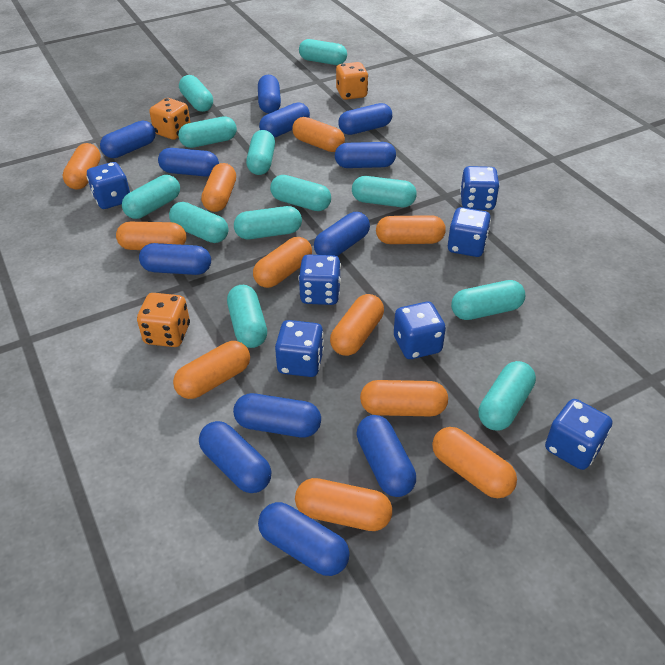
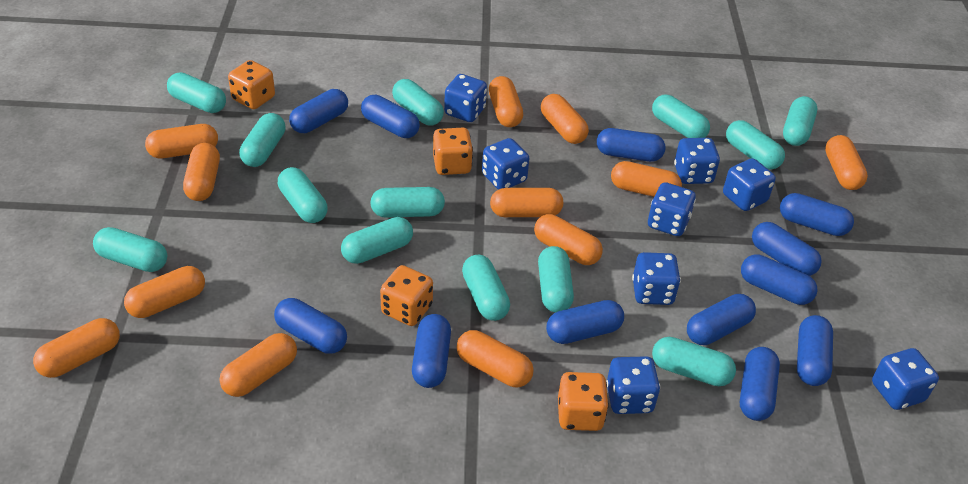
blue dice: 7 -> 8
orange capsule: 11 -> 12
orange dice: 3 -> 4
turquoise capsule: 12 -> 13

